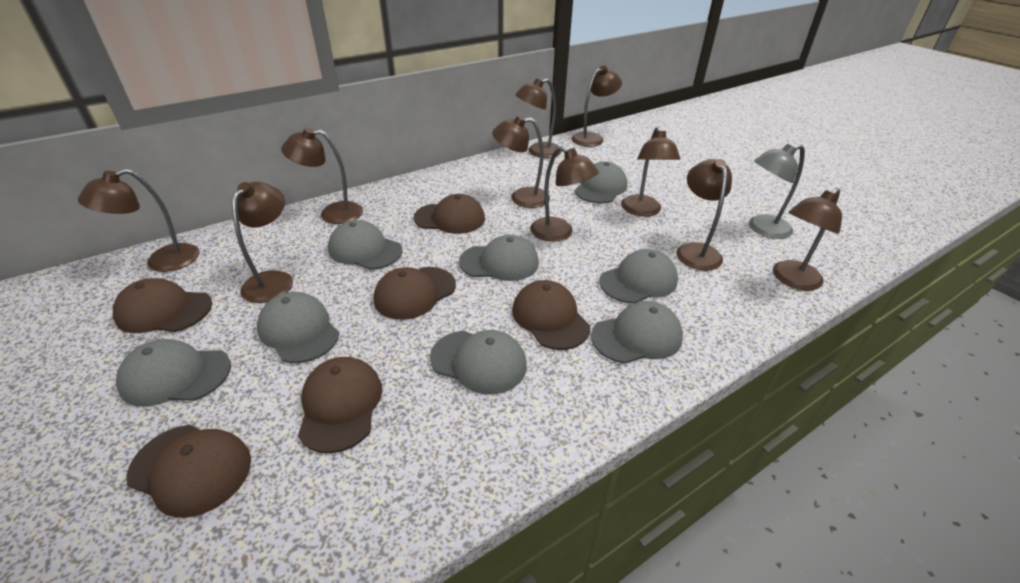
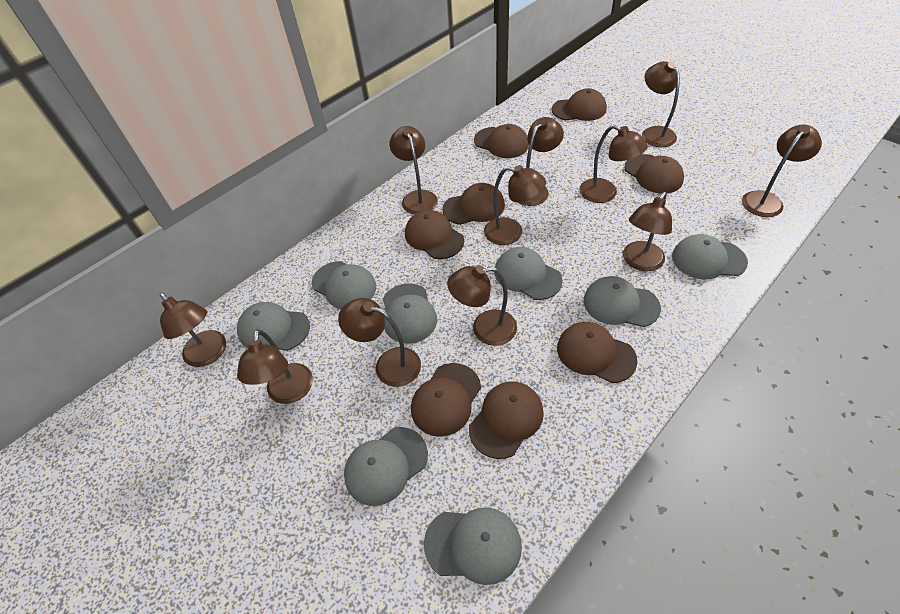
brown cap: 6 -> 8
brown lamp: 10 -> 11
grey lamp: 1 -> 0

